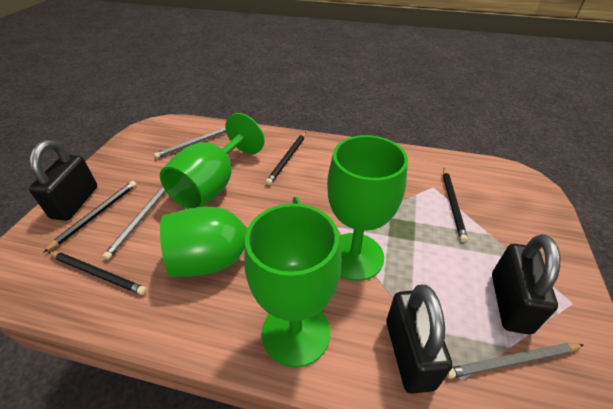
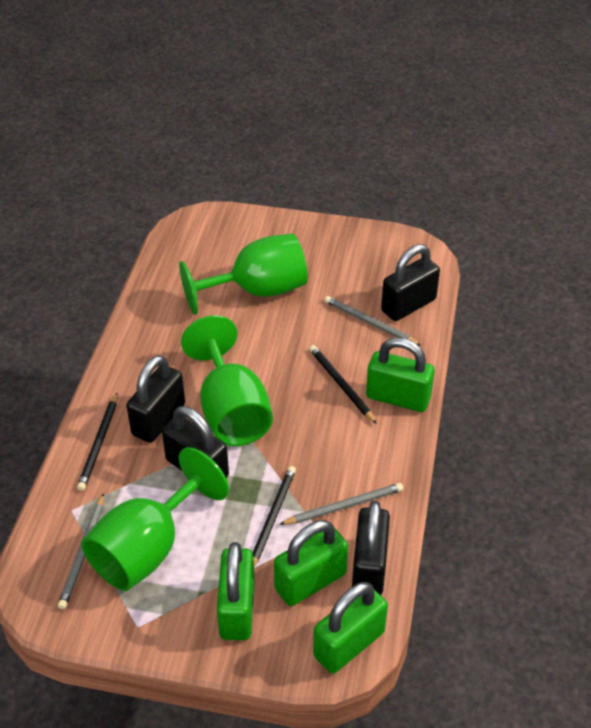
black padlock: 3 -> 4
black pencil: 4 -> 3
green goblet: 4 -> 3
green padlock: 0 -> 4

